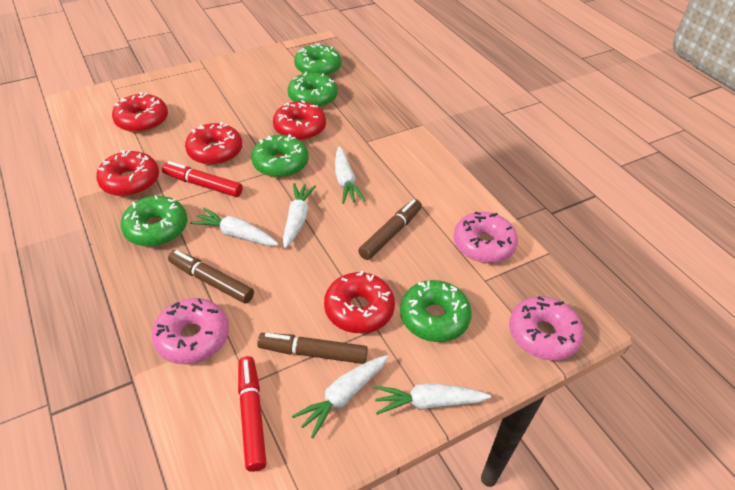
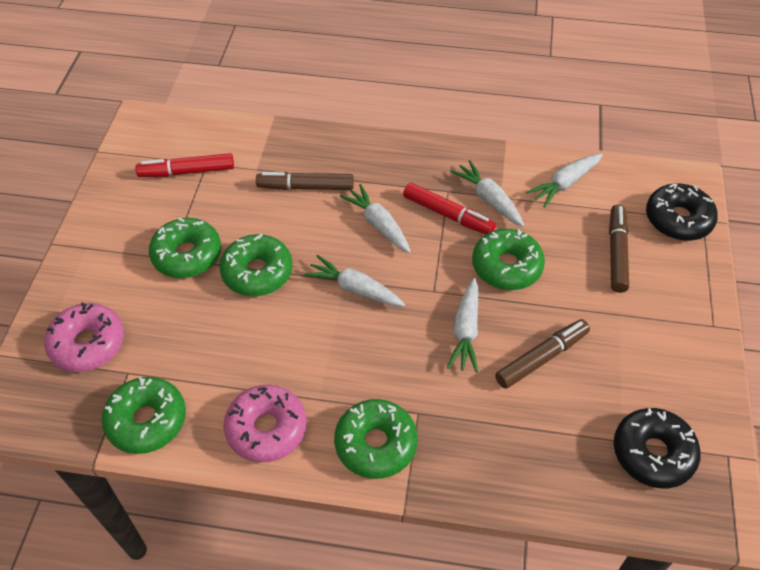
black donut: 0 -> 2
pink donut: 3 -> 2
red donut: 5 -> 0

